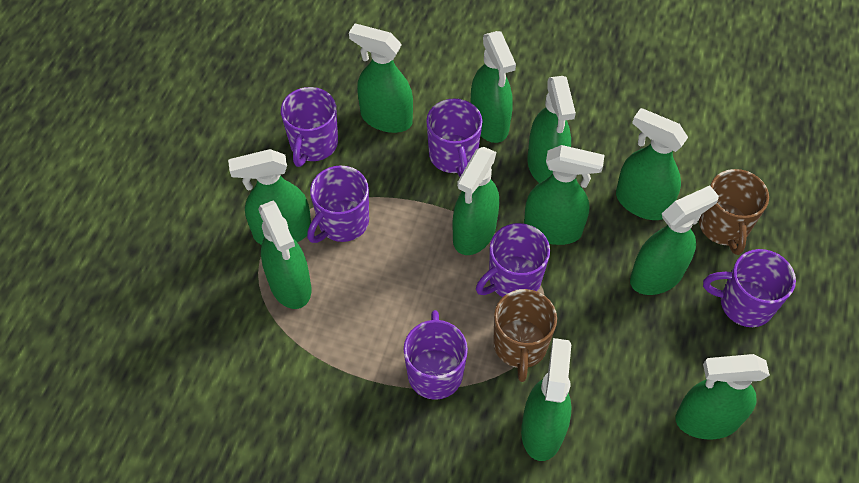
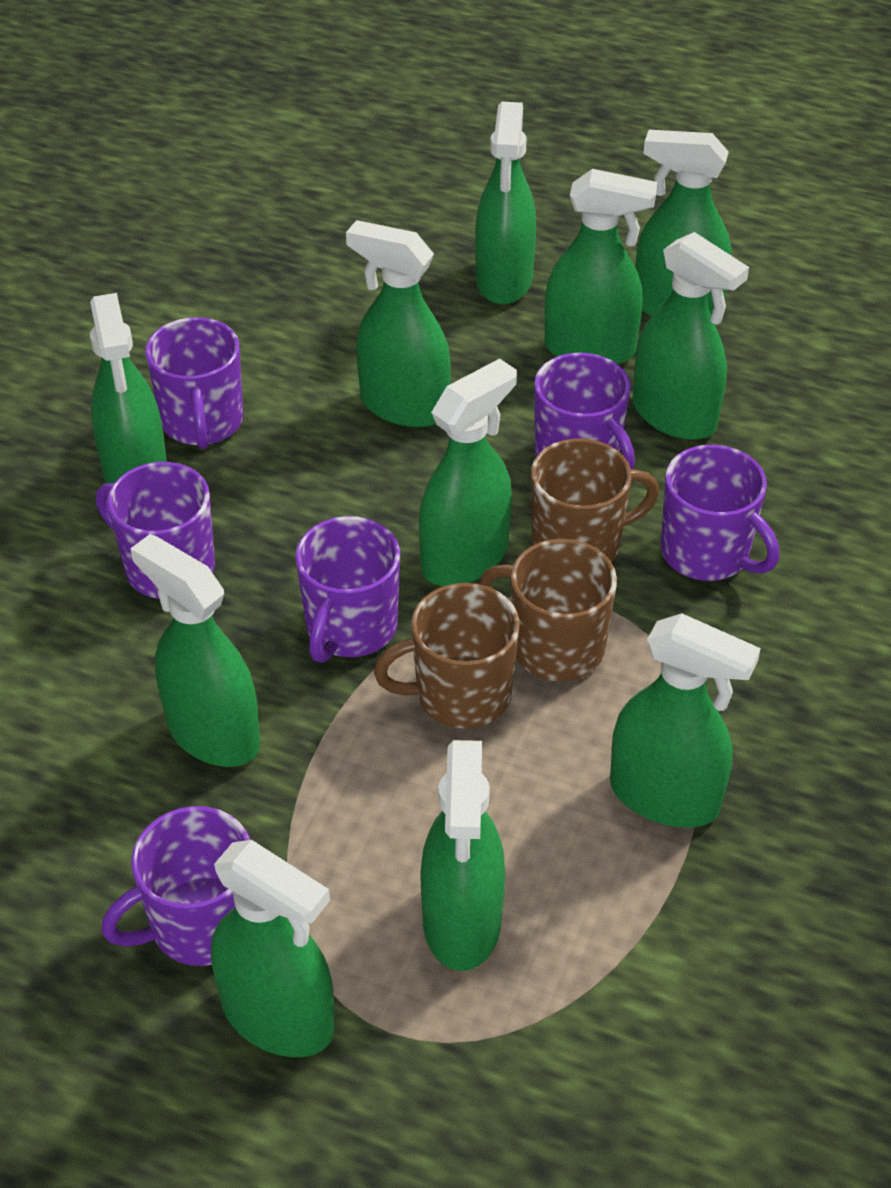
brown mug: 2 -> 3

